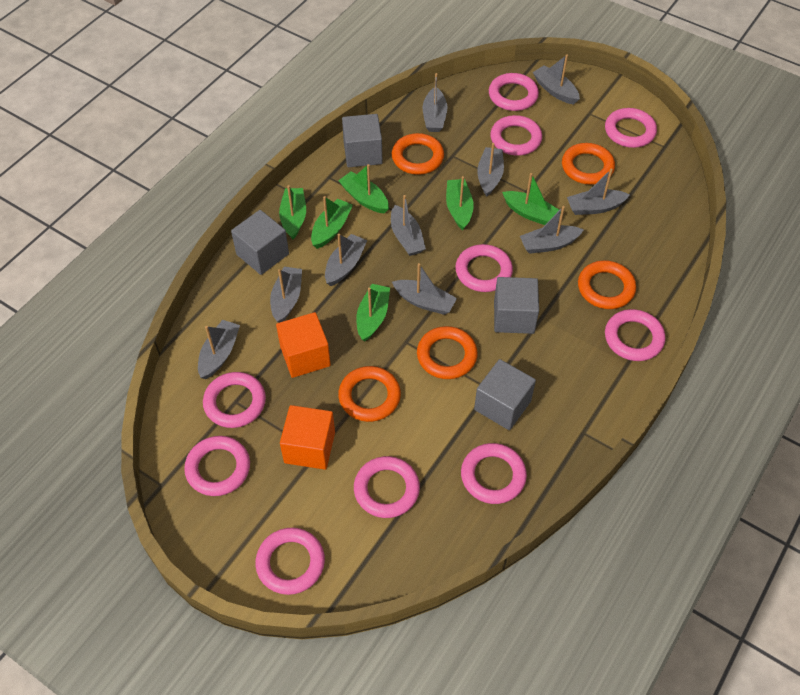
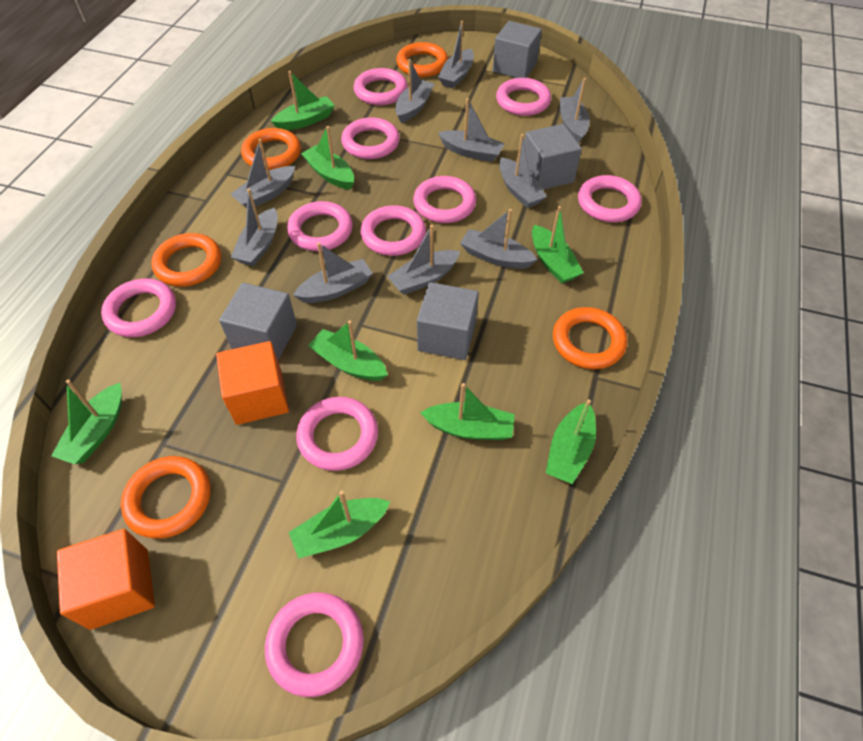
green boat: 6 -> 8

